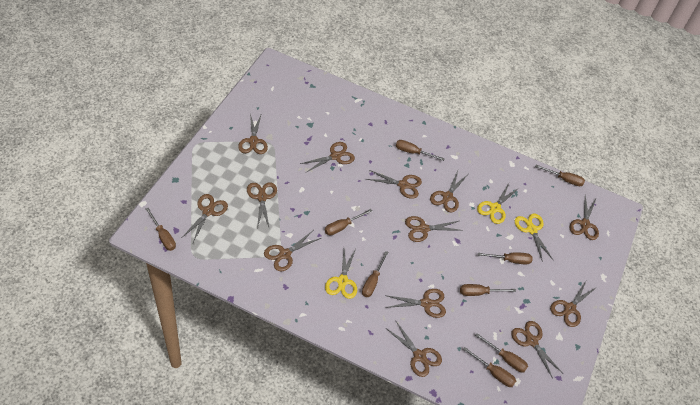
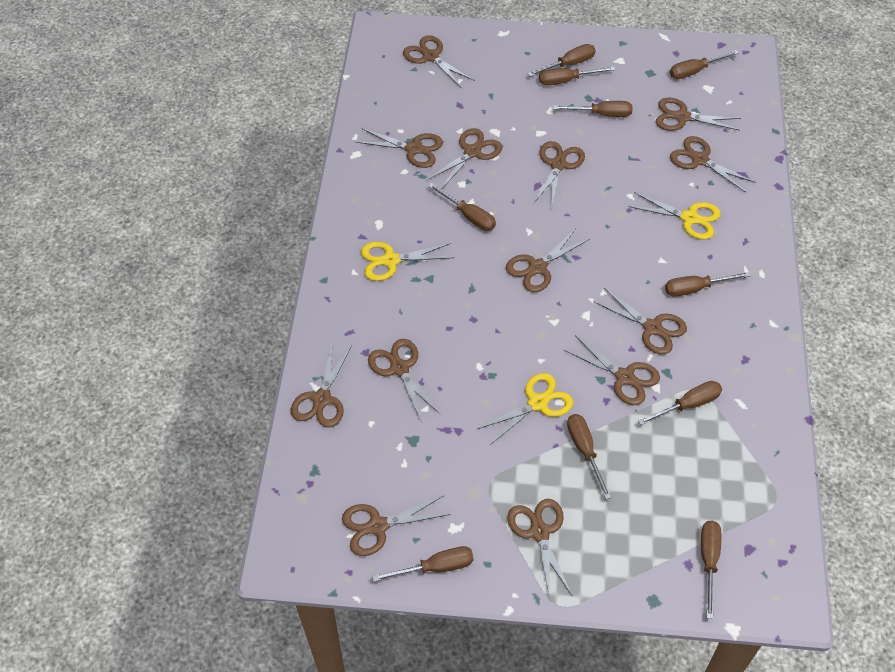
brown screwdriver: 9 -> 10

